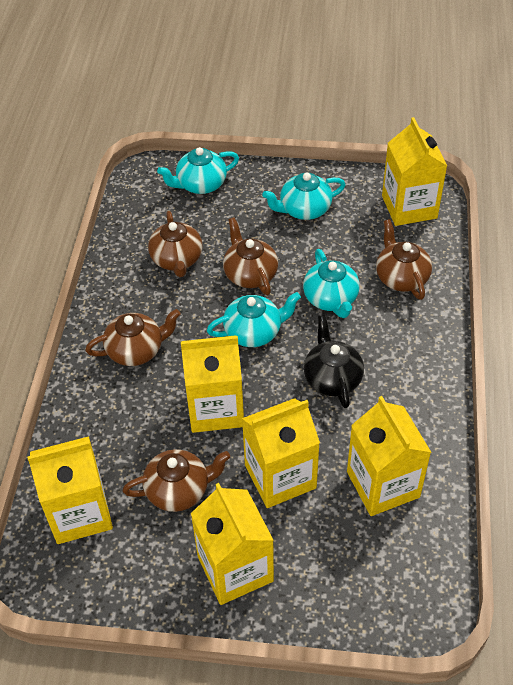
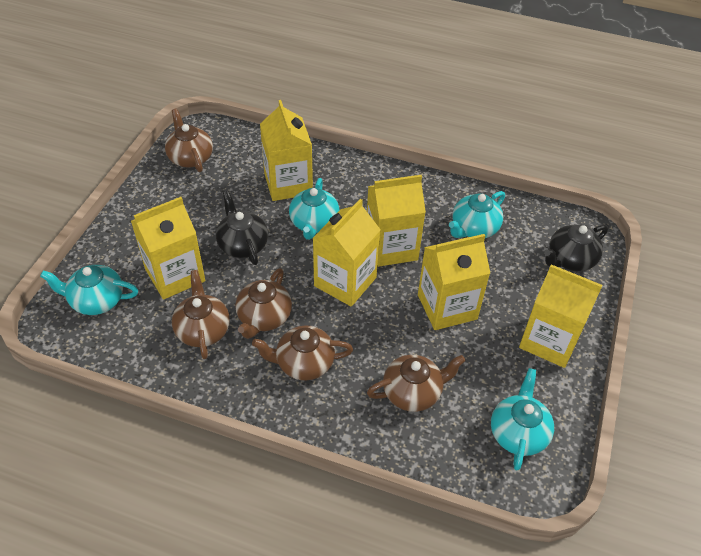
black teapot: 1 -> 2

